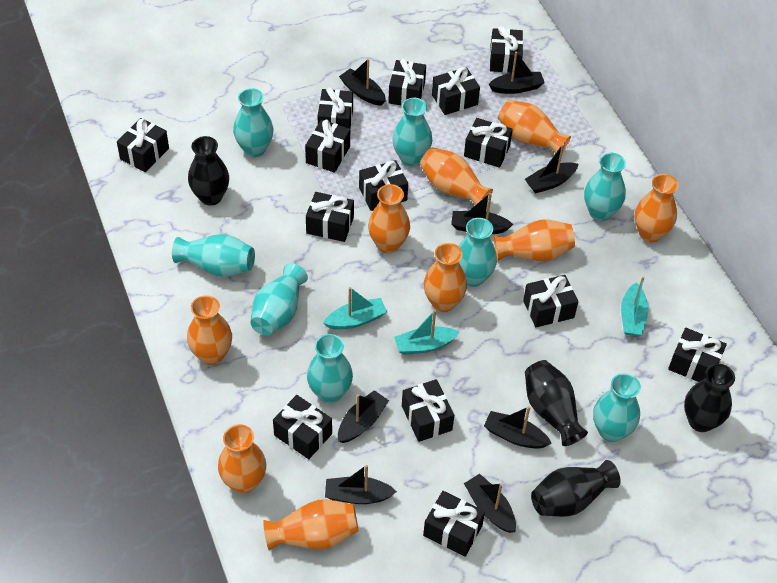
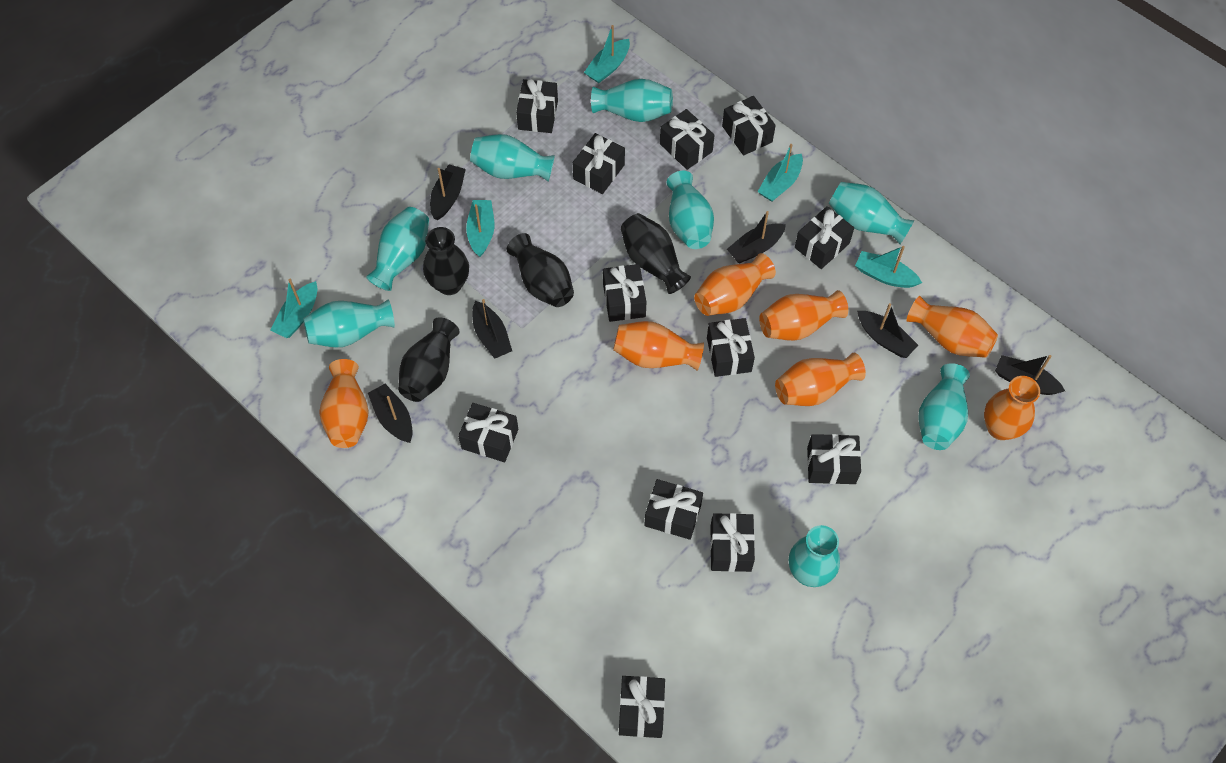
black boat: 8 -> 6
black gift: 14 -> 12
orange vase: 9 -> 7
turquoise boat: 3 -> 5

